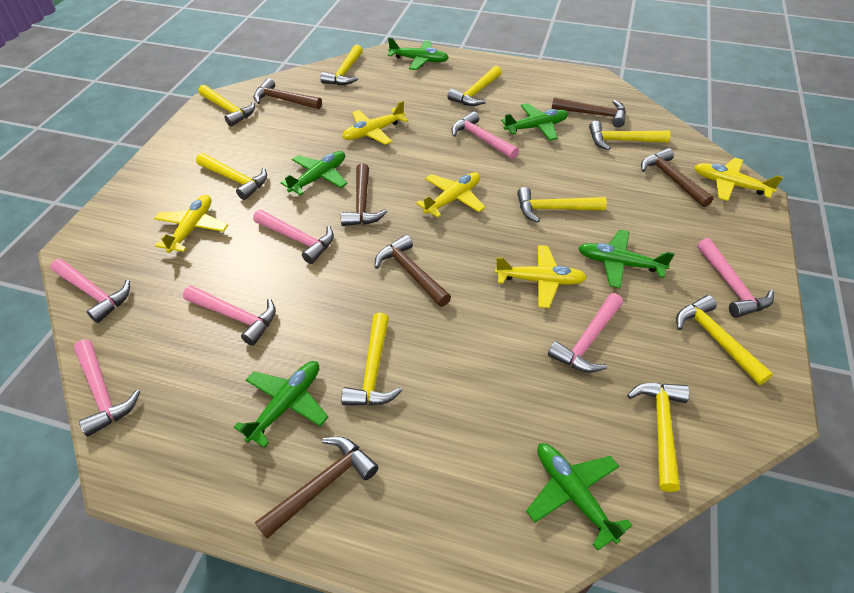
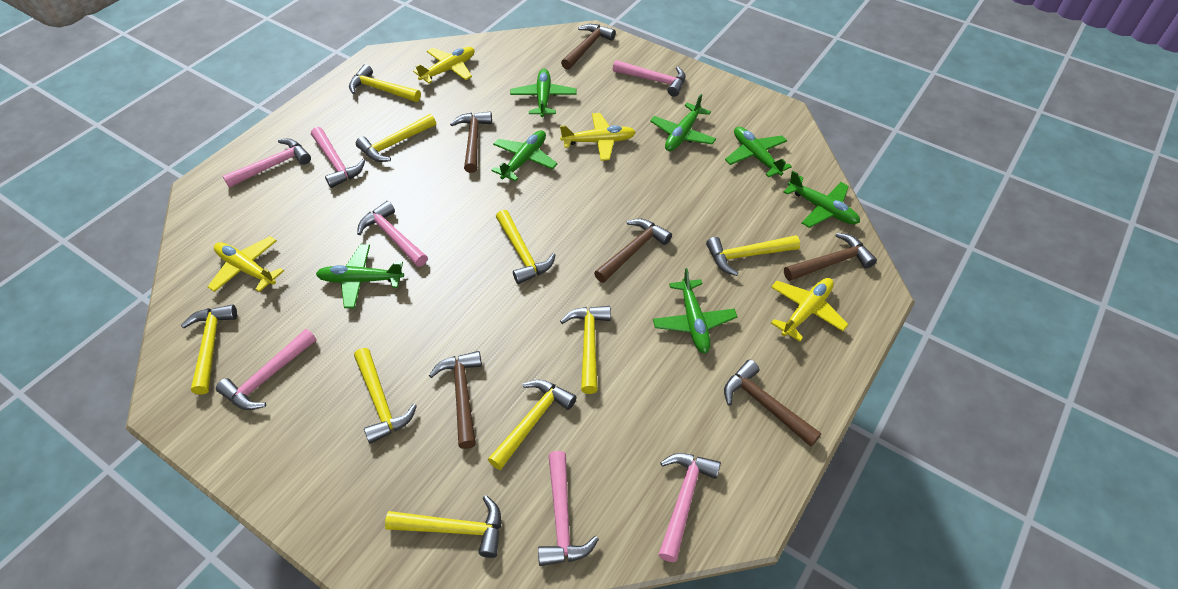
green plane: 6 -> 7
yellow plane: 5 -> 4

